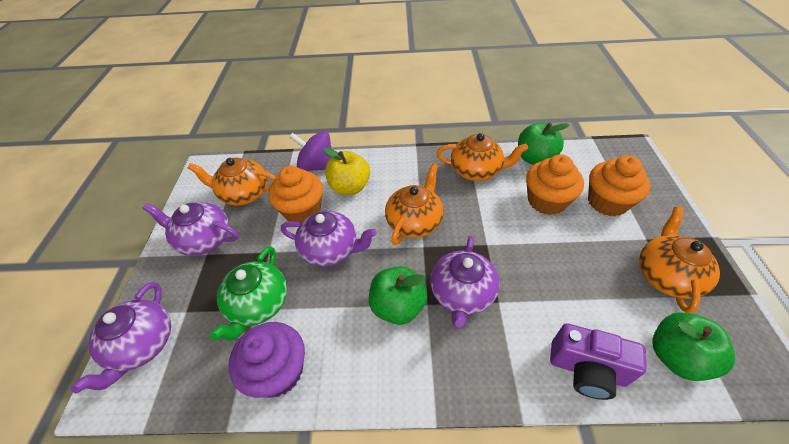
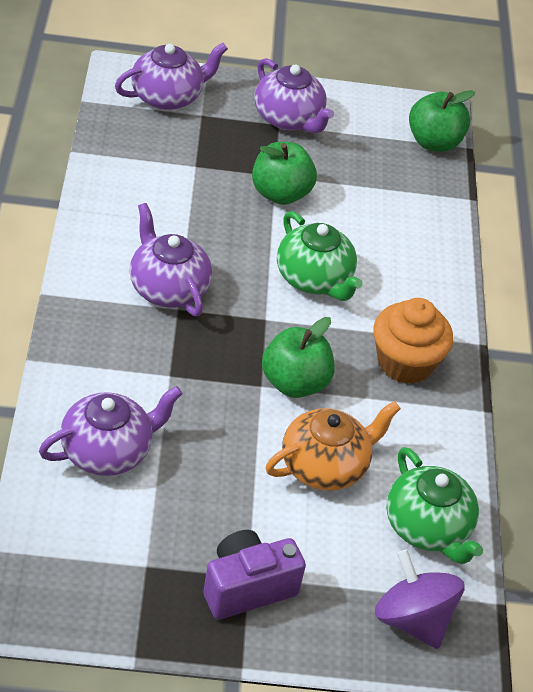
green teapot: 1 -> 2
orange cupcake: 3 -> 1
orange teapot: 4 -> 1
purple cupcake: 1 -> 0
yellow apple: 1 -> 0

